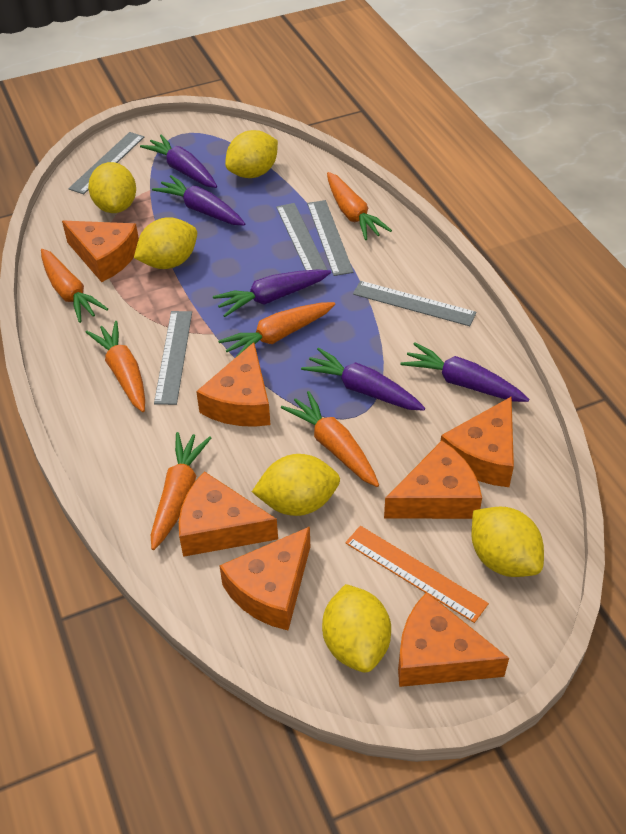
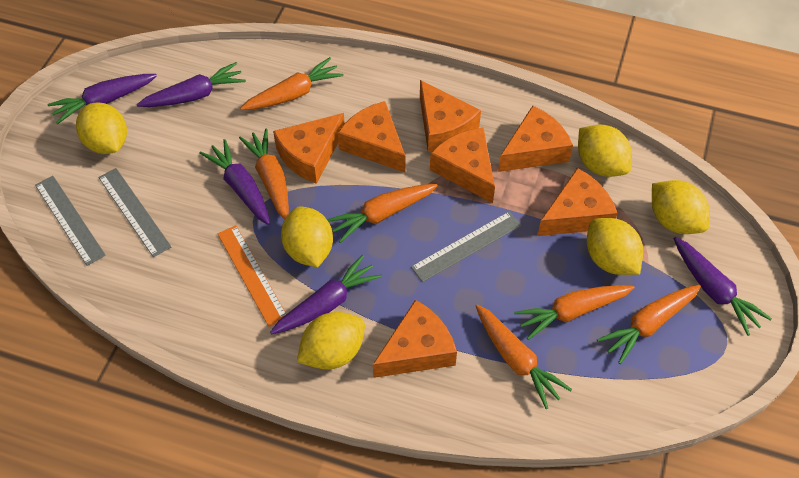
grey ruler: 5 -> 3

